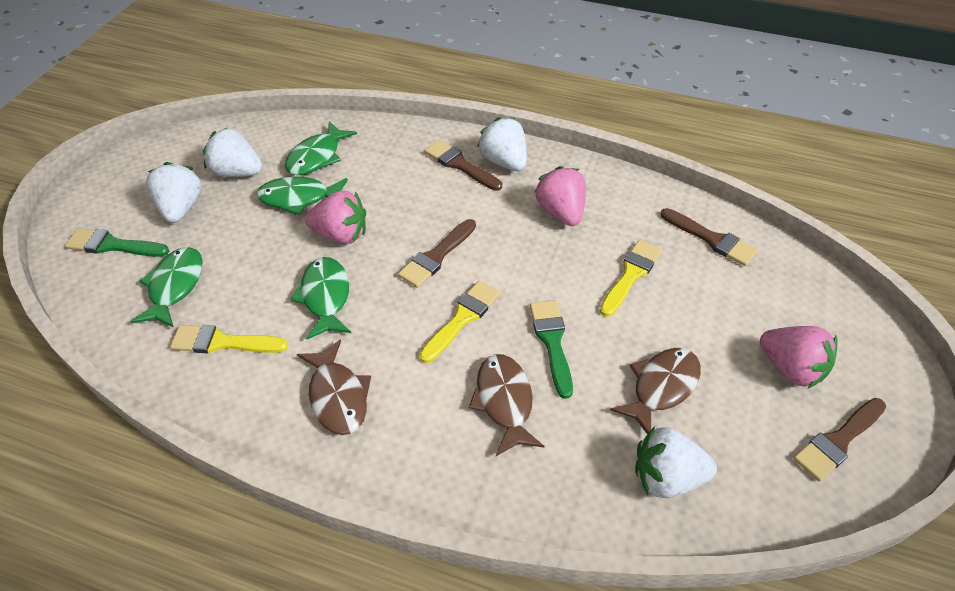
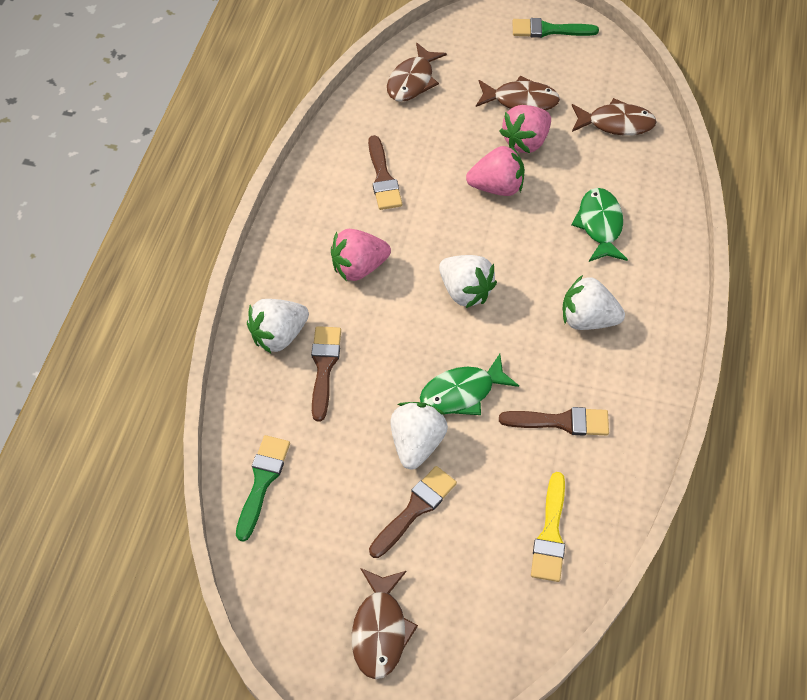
brown fish: 3 -> 4
green fish: 4 -> 2
yellow brush: 3 -> 1

